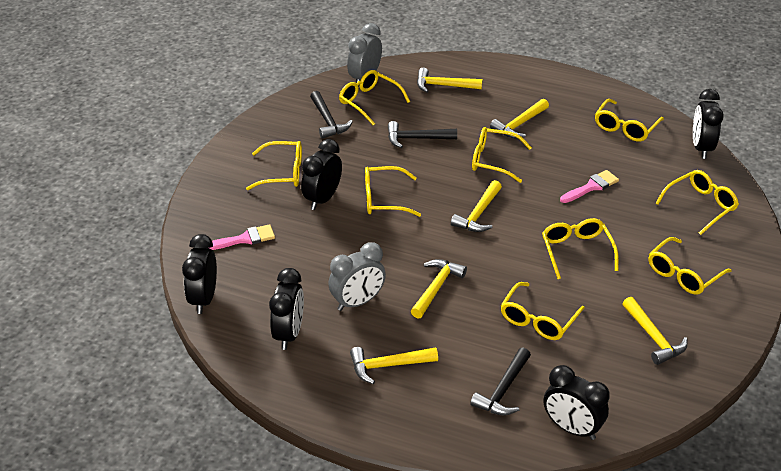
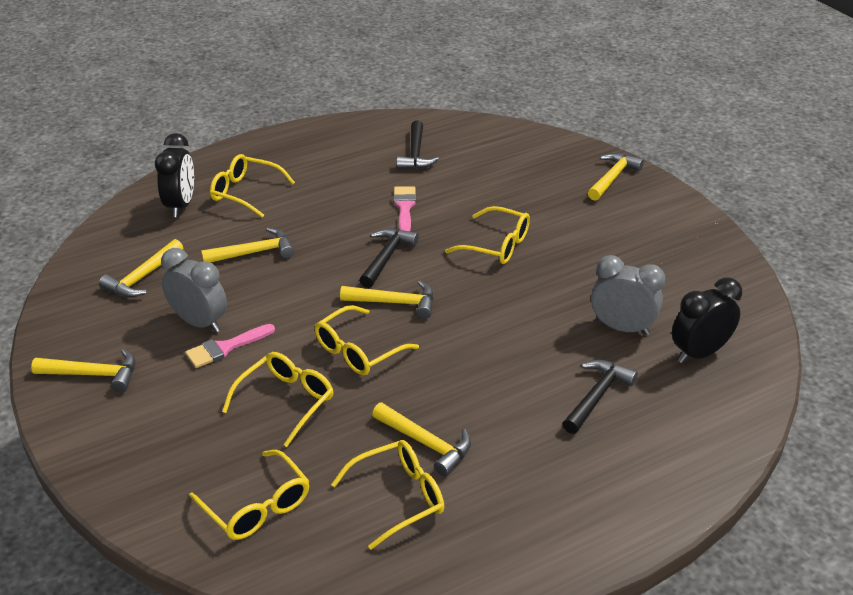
black clock: 5 -> 2
yellow glasses: 9 -> 6

